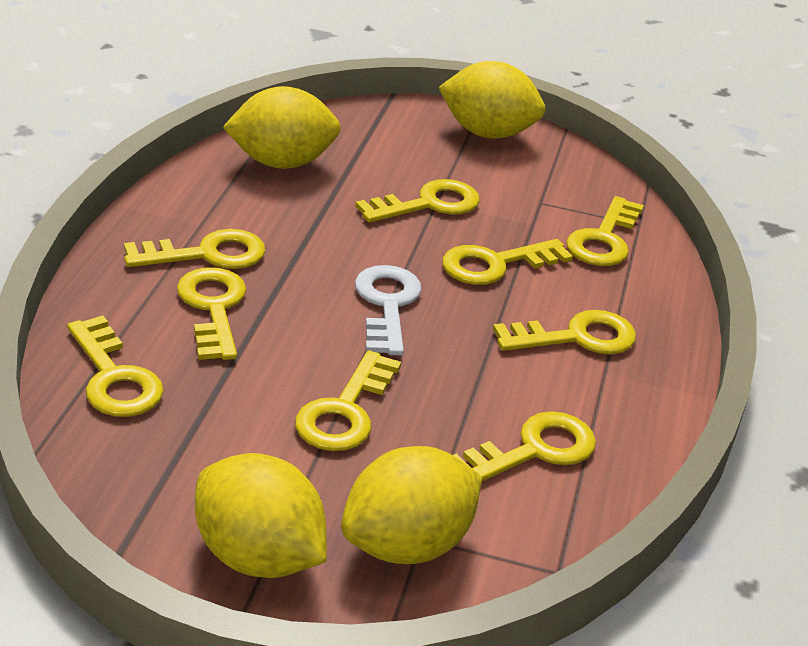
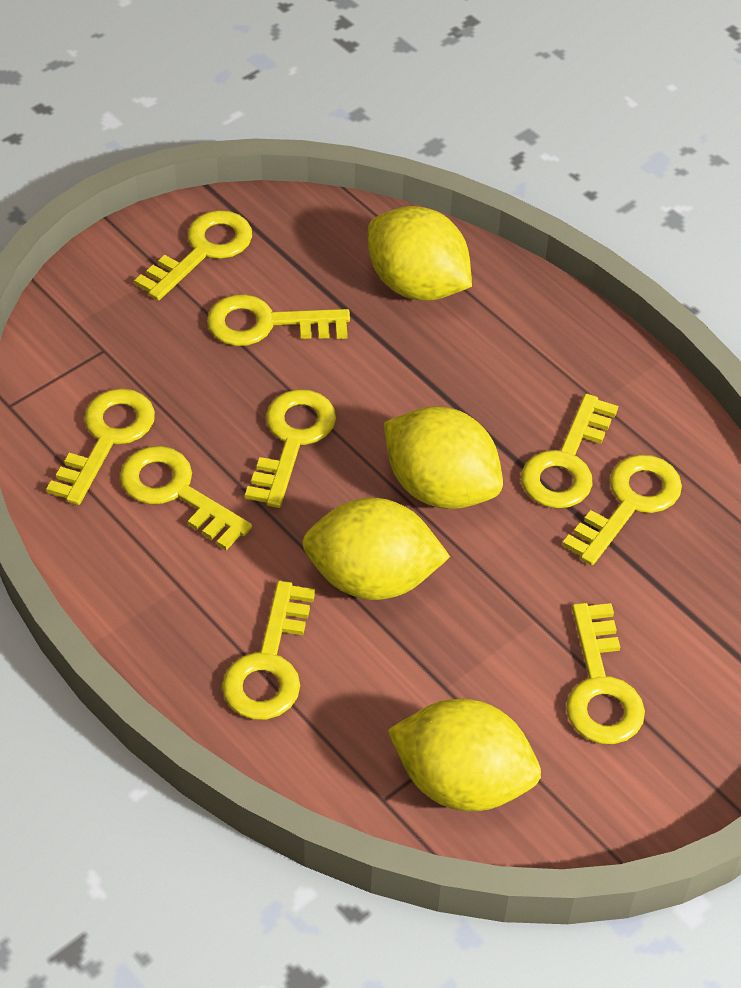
white key: 1 -> 0

